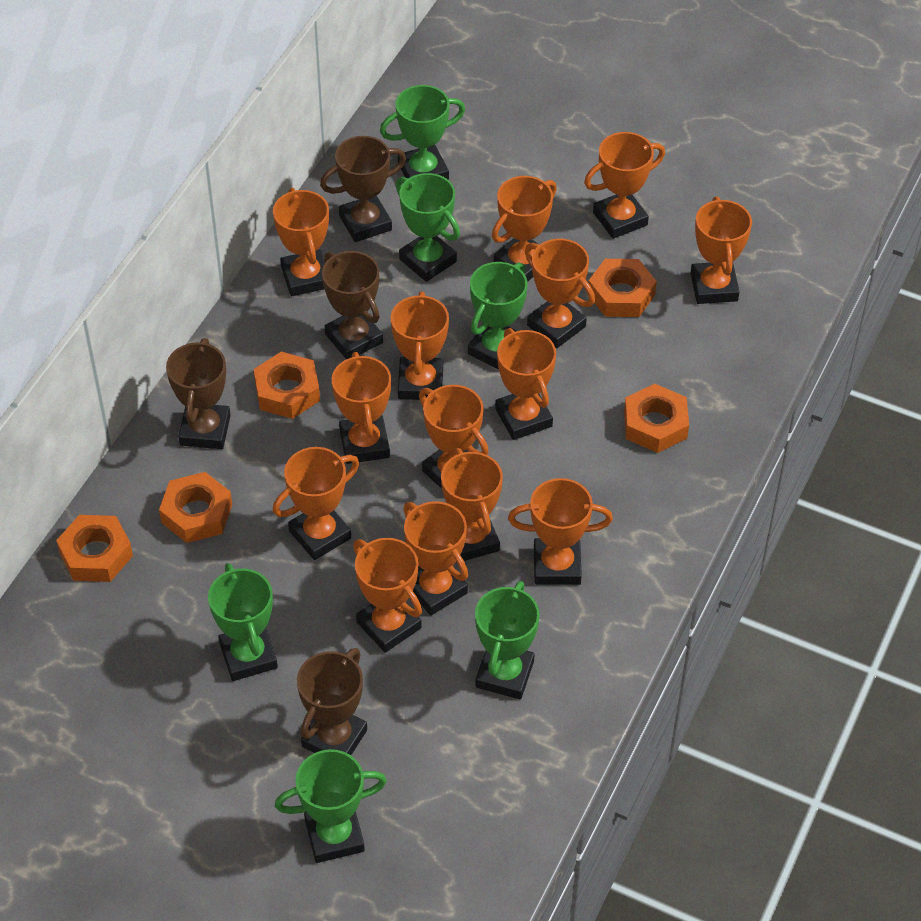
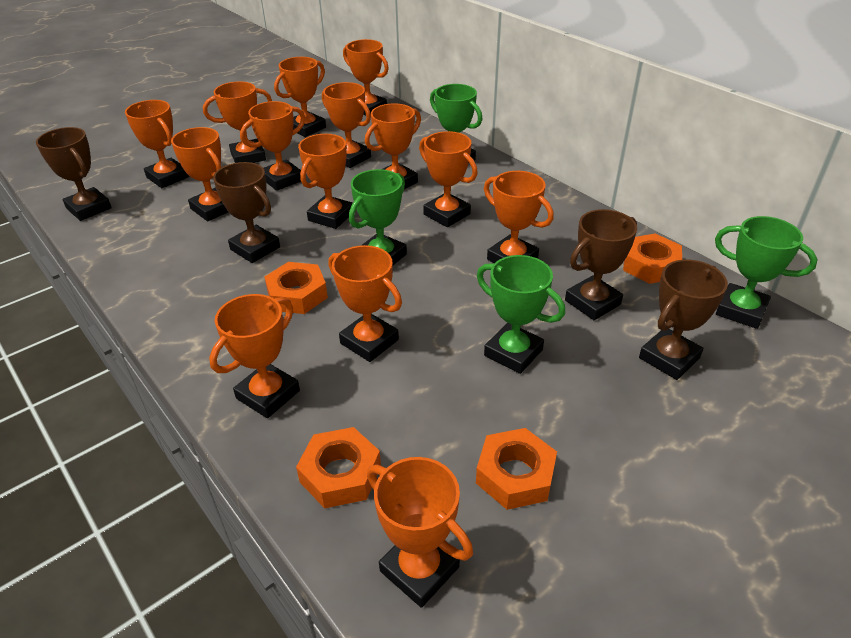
green trophy: 6 -> 4
orange nut: 5 -> 4

